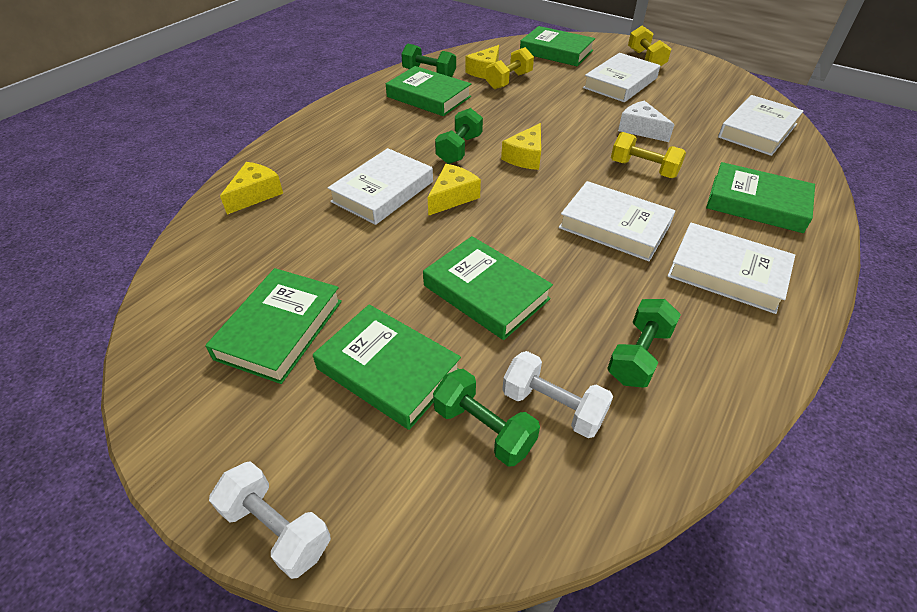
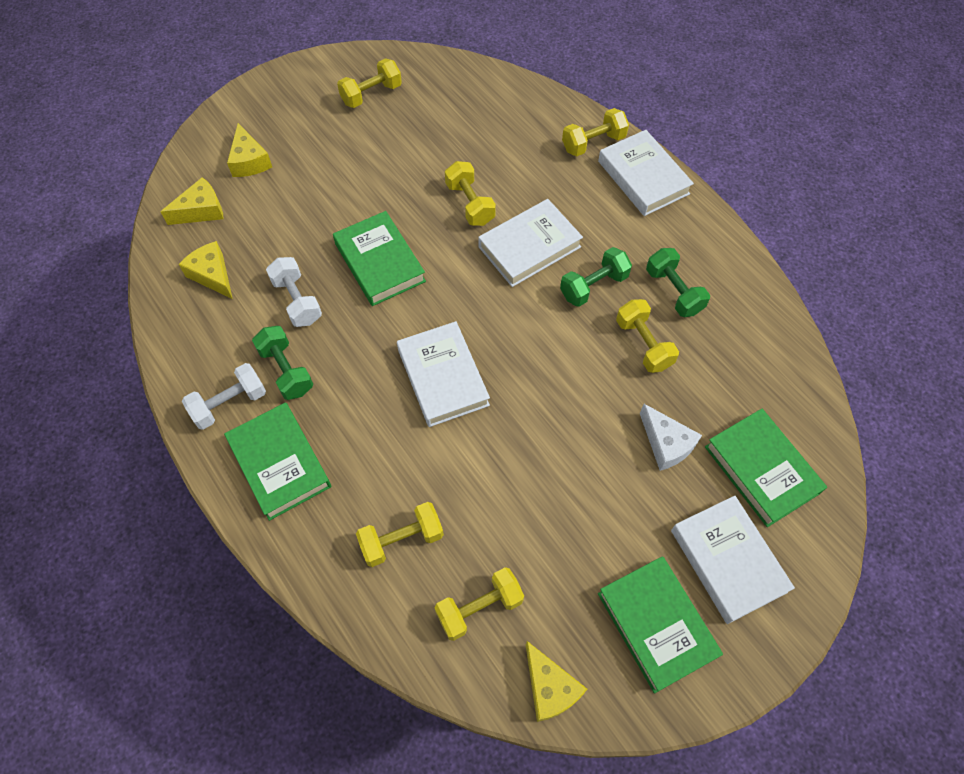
green book: 6 -> 4
green dumbbell: 4 -> 3
white book: 5 -> 4
yellow dumbbell: 3 -> 6

